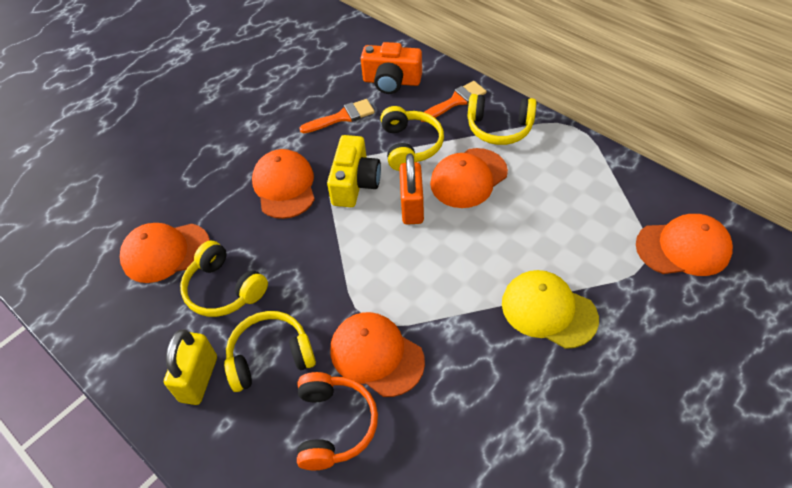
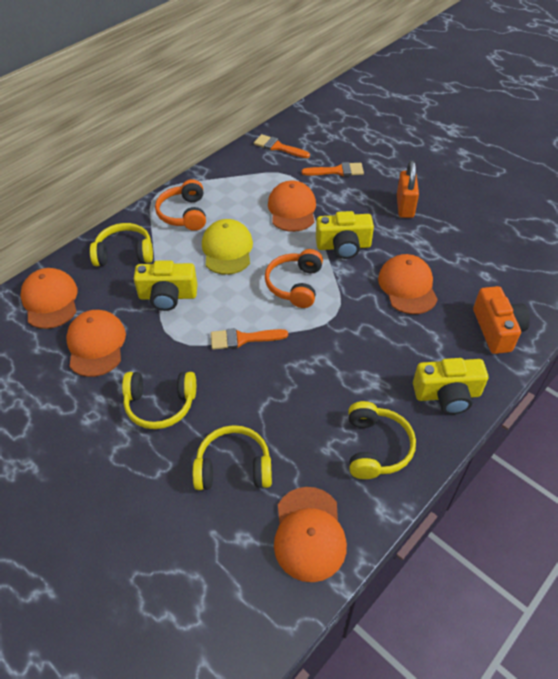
orange brush: 2 -> 3
orange headphones: 1 -> 2
yellow camera: 1 -> 3
yellow padlock: 1 -> 0

